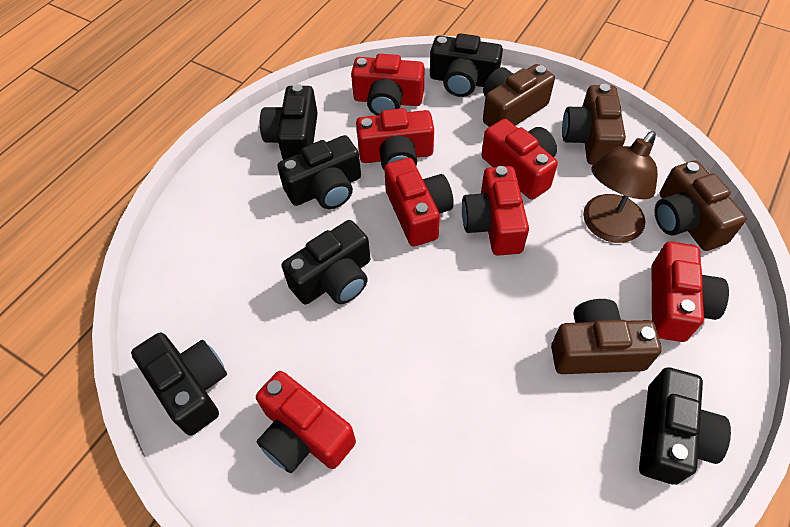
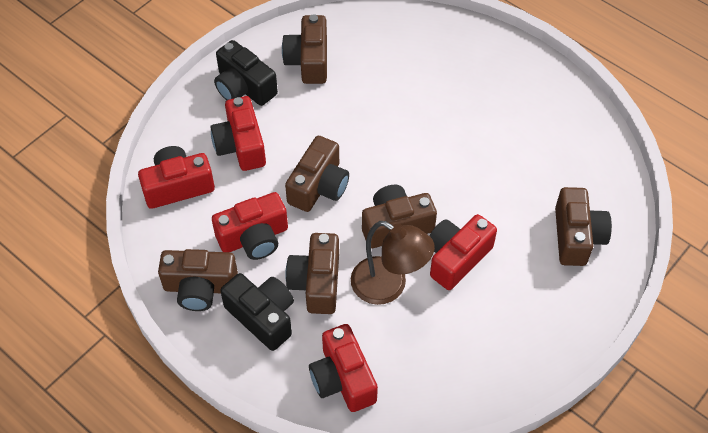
black camera: 6 -> 2
brown camera: 4 -> 6
red camera: 7 -> 5

